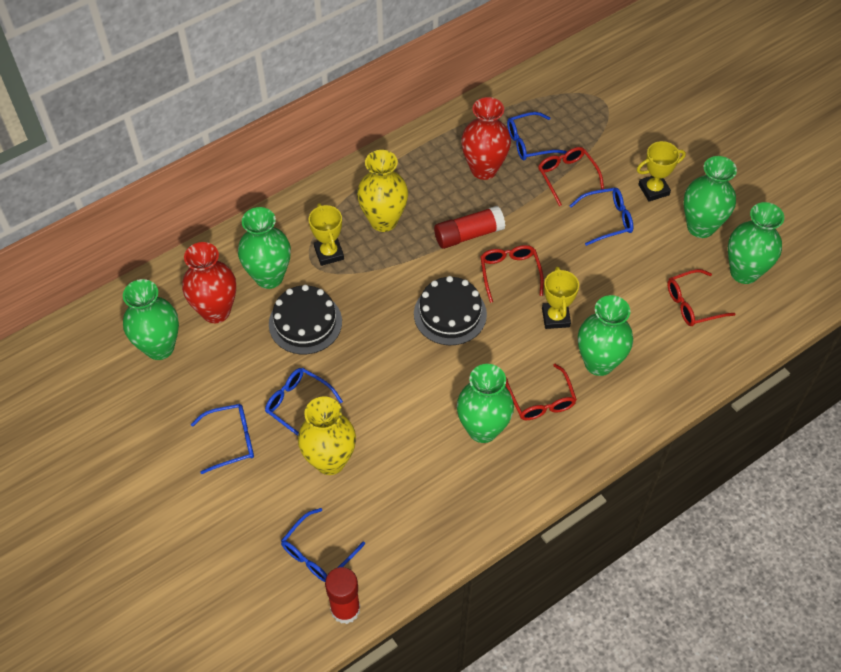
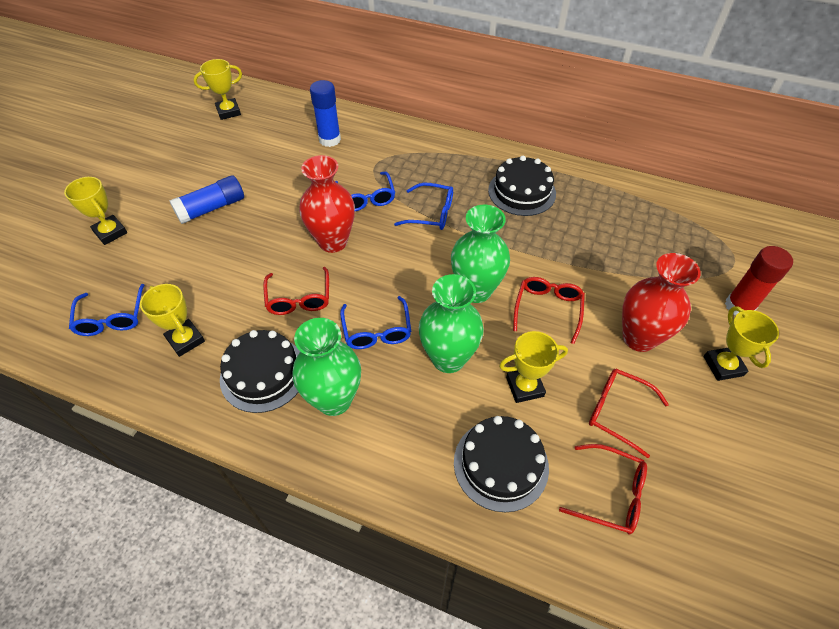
black cake: 2 -> 3
blue glasses: 5 -> 4
blue glue stick: 0 -> 2
green vase: 6 -> 3
red glue stick: 2 -> 1
yellow trophy: 3 -> 5
yellow vase: 2 -> 0

